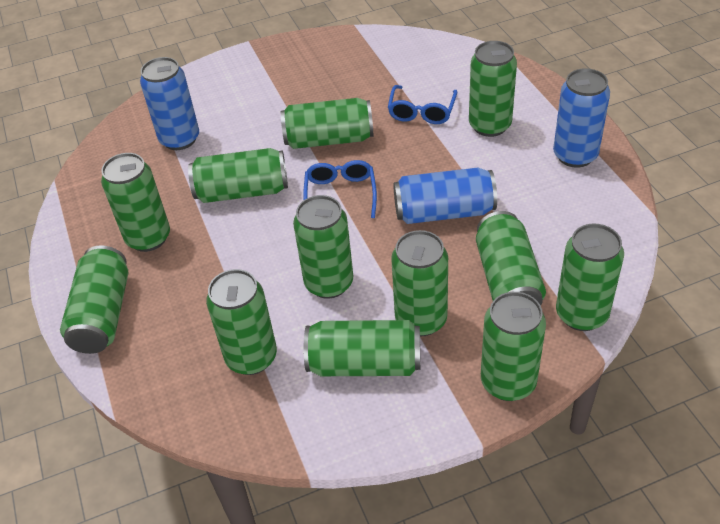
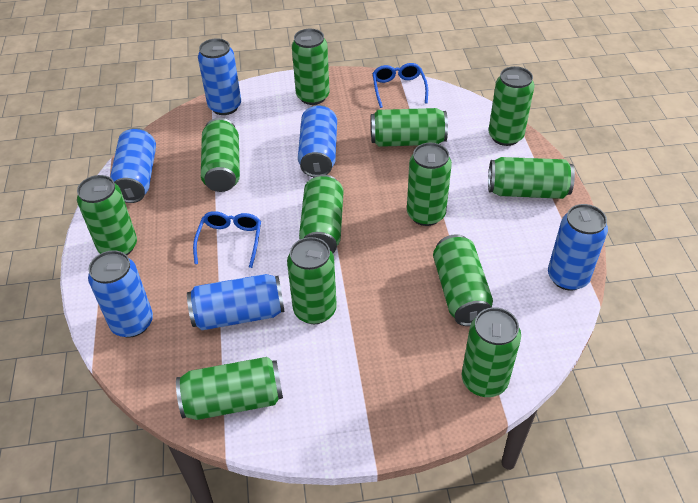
blue can: 3 -> 6

